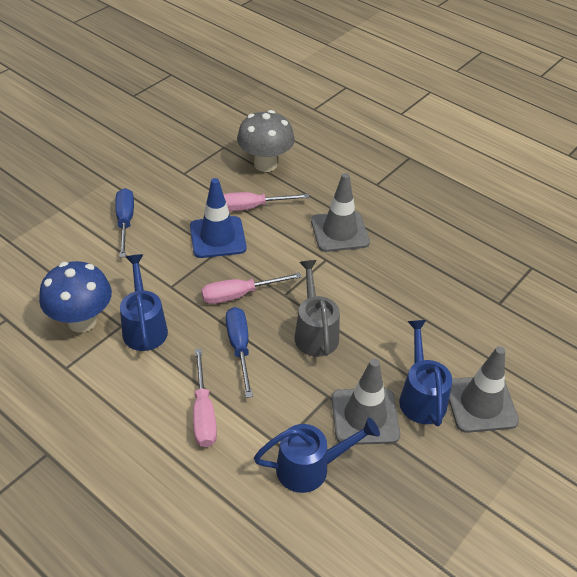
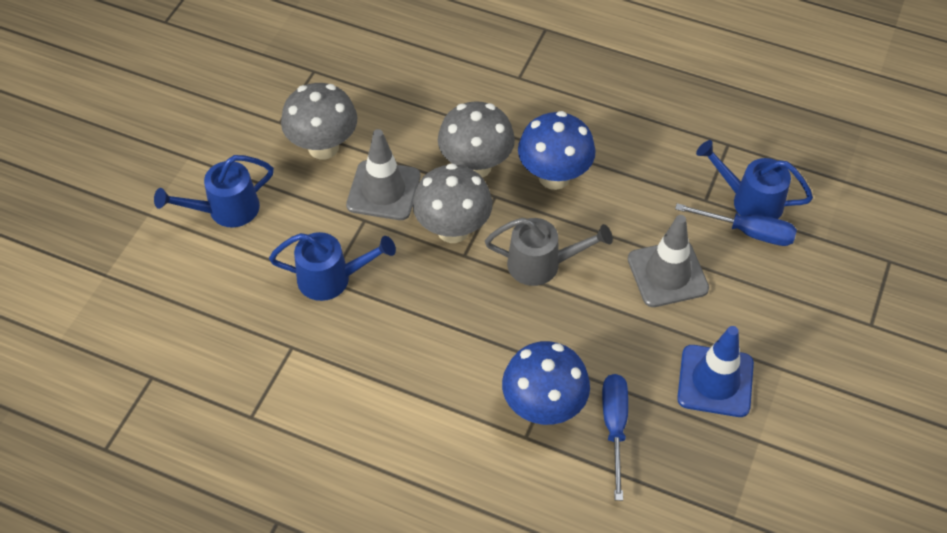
blue mushroom: 1 -> 2
grey mushroom: 1 -> 3
grey traffic cone: 3 -> 2
pink screwdriver: 3 -> 0

